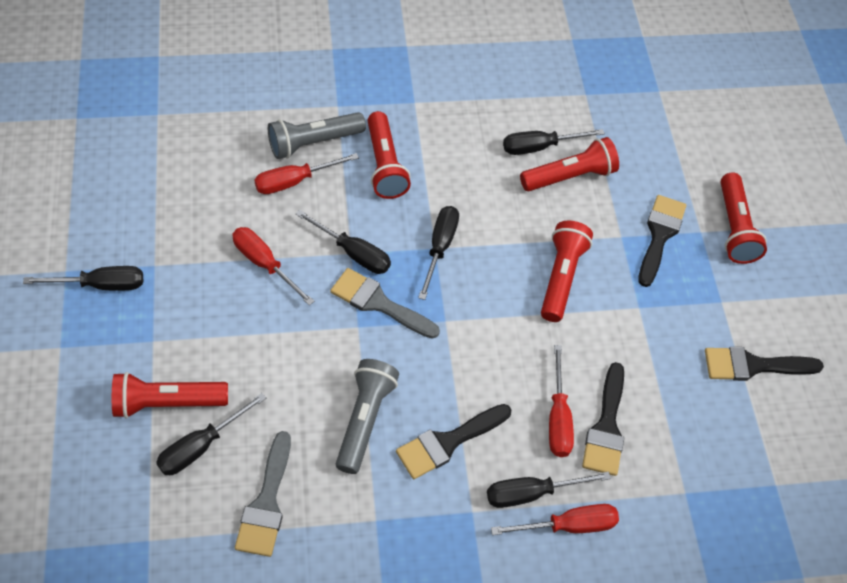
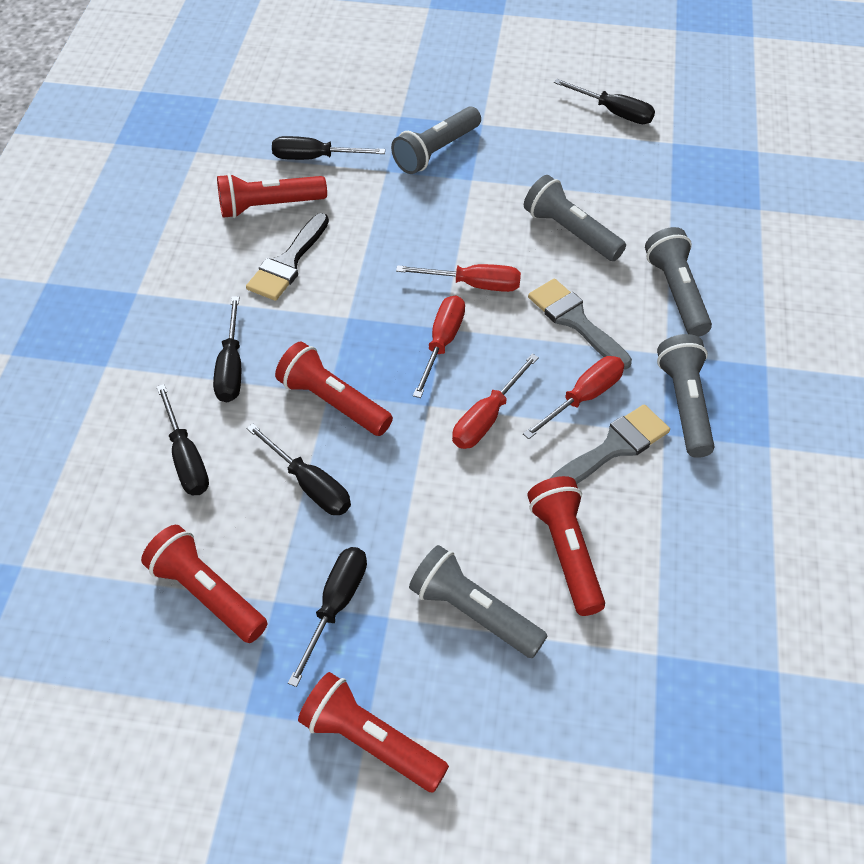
black brush: 4 -> 1
grey flashlight: 2 -> 5

